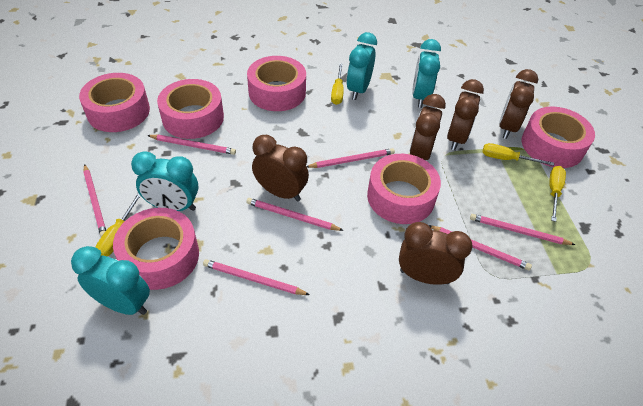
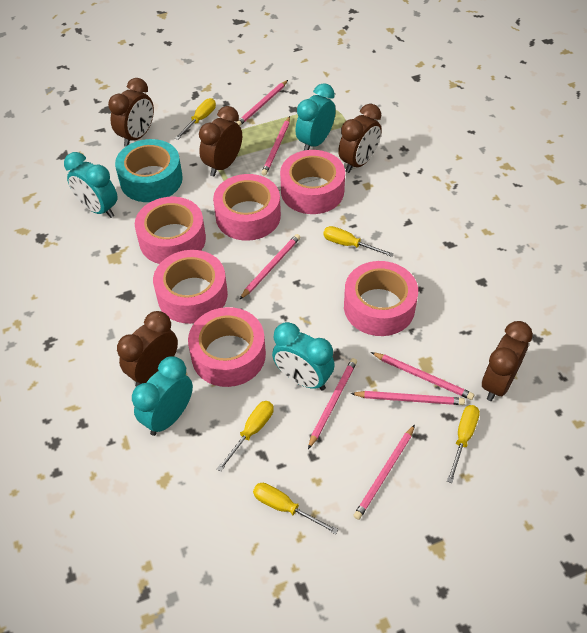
turquoise tape: 0 -> 1
yellow screwdriver: 4 -> 5

